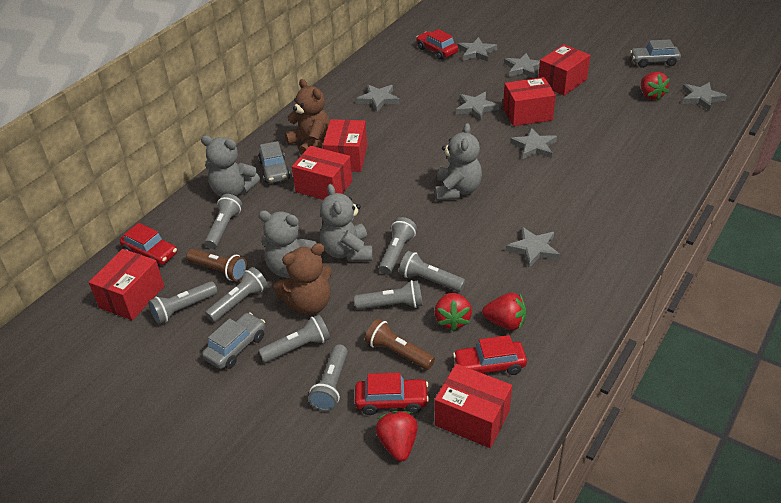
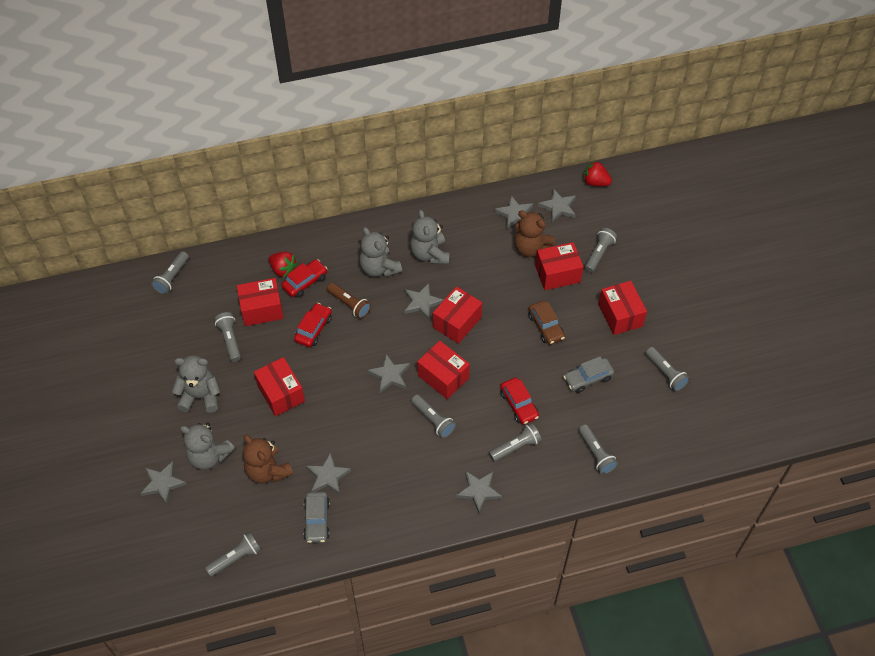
brown car: 0 -> 1
brown flashlight: 2 -> 1
grey car: 3 -> 2
red car: 4 -> 3
red strawberry: 4 -> 2

